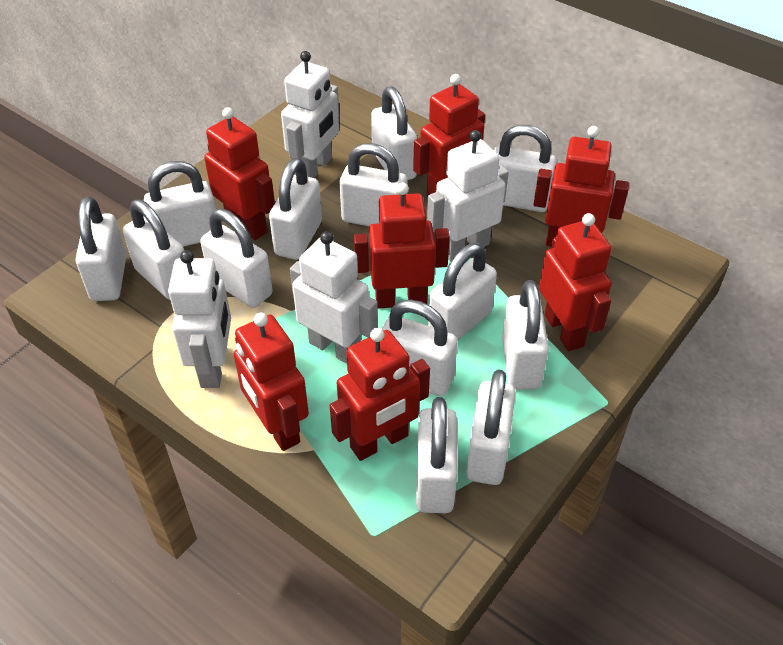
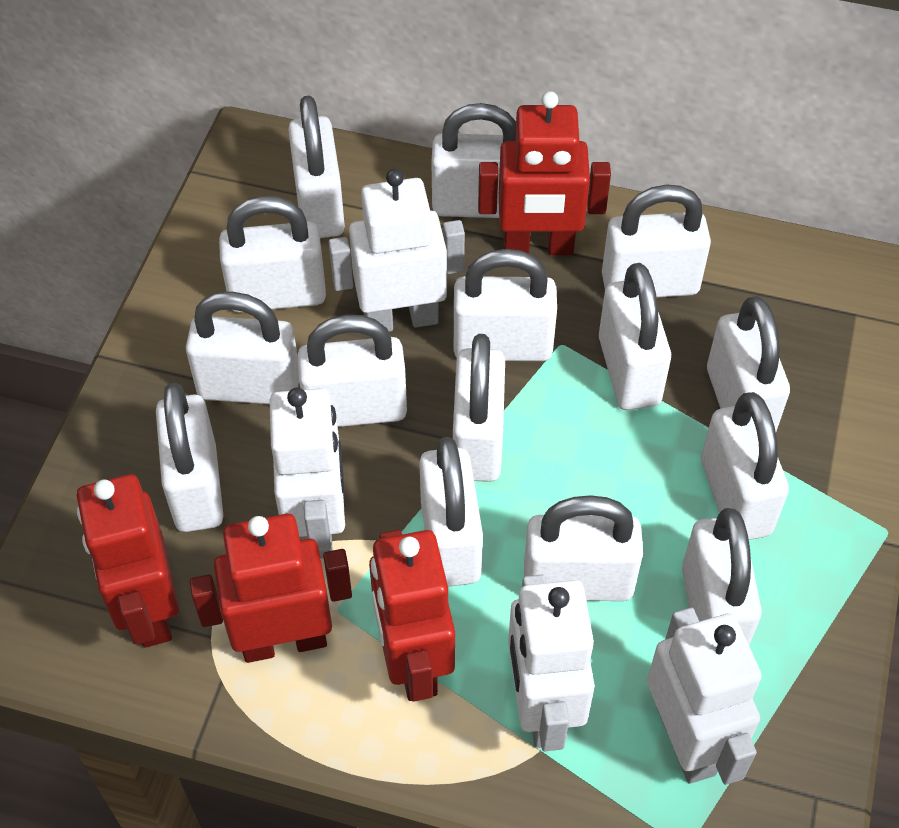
red robot: 7 -> 4
white padlock: 13 -> 15

